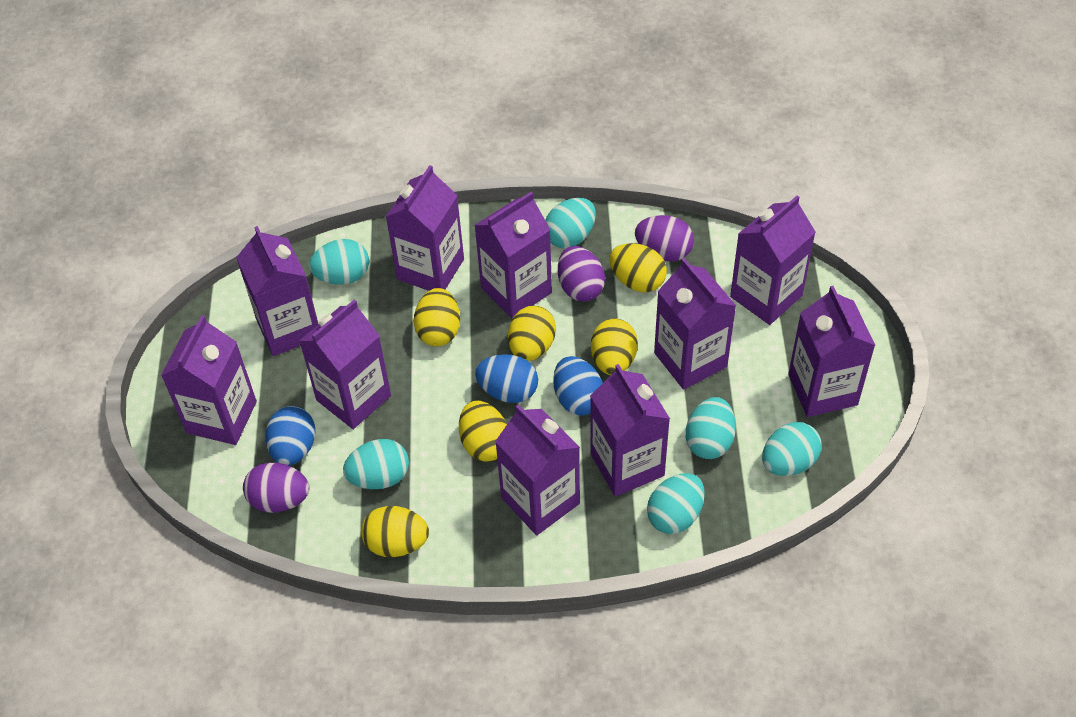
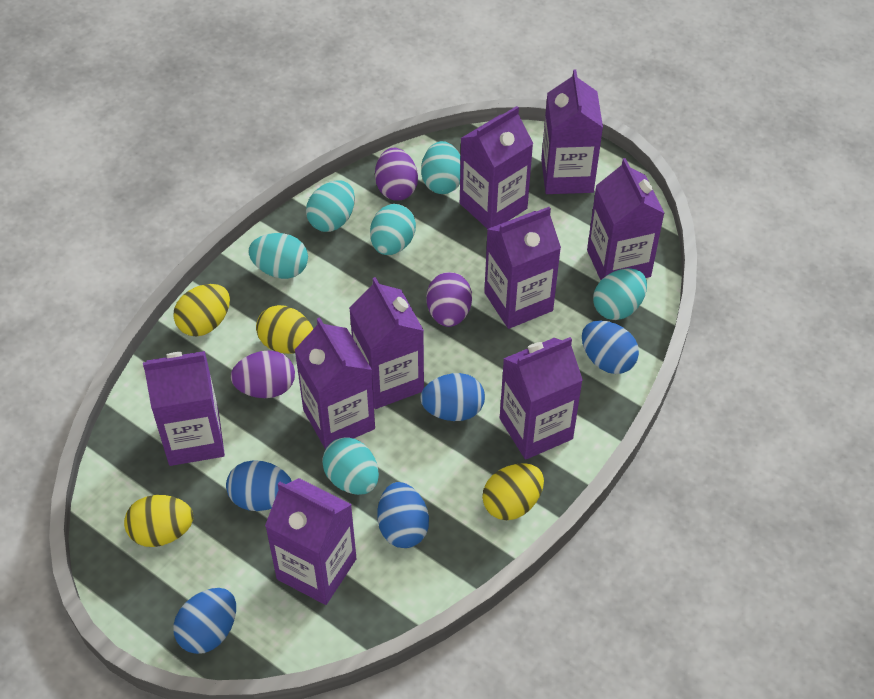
blue egg: 3 -> 5
purple carton: 10 -> 9
yellow egg: 6 -> 4

